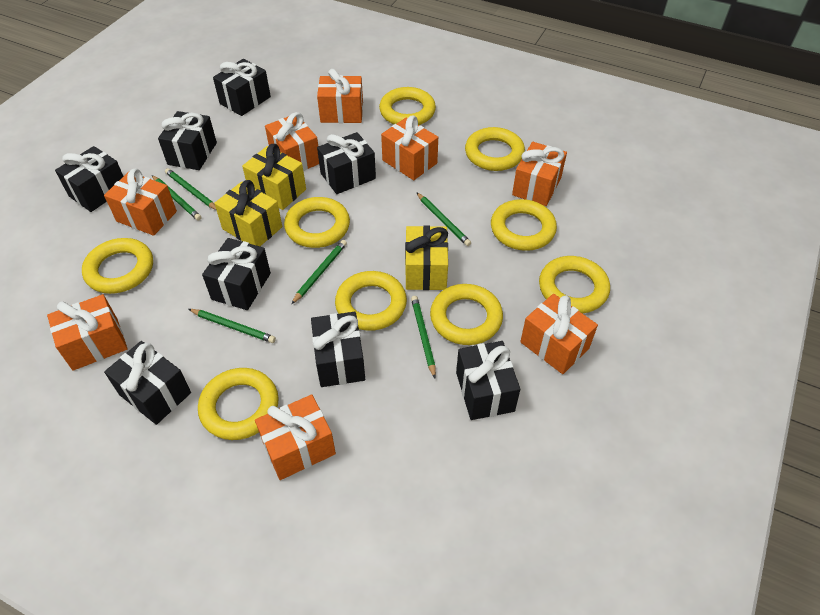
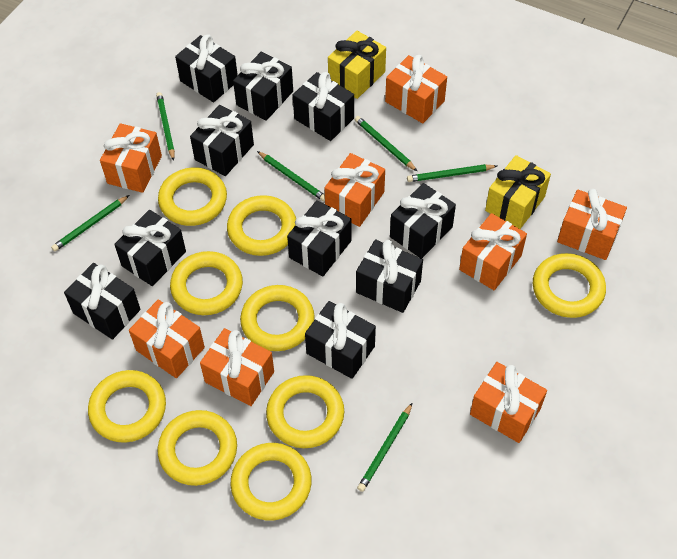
black gift: 8 -> 10
yellow gift: 3 -> 2

